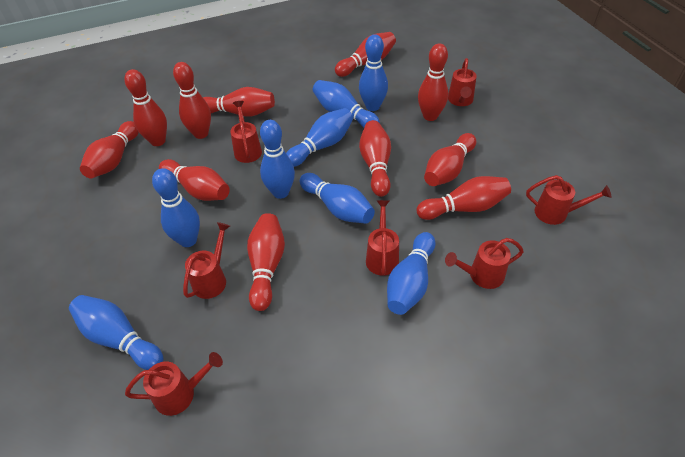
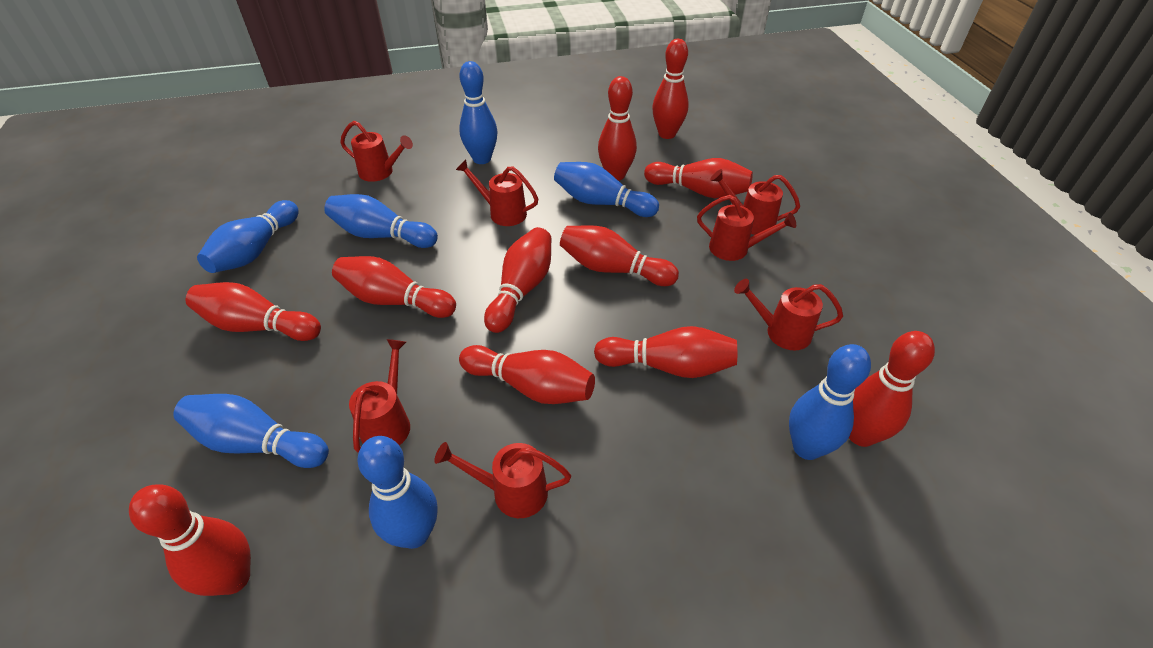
blue bowling pin: 8 -> 7

